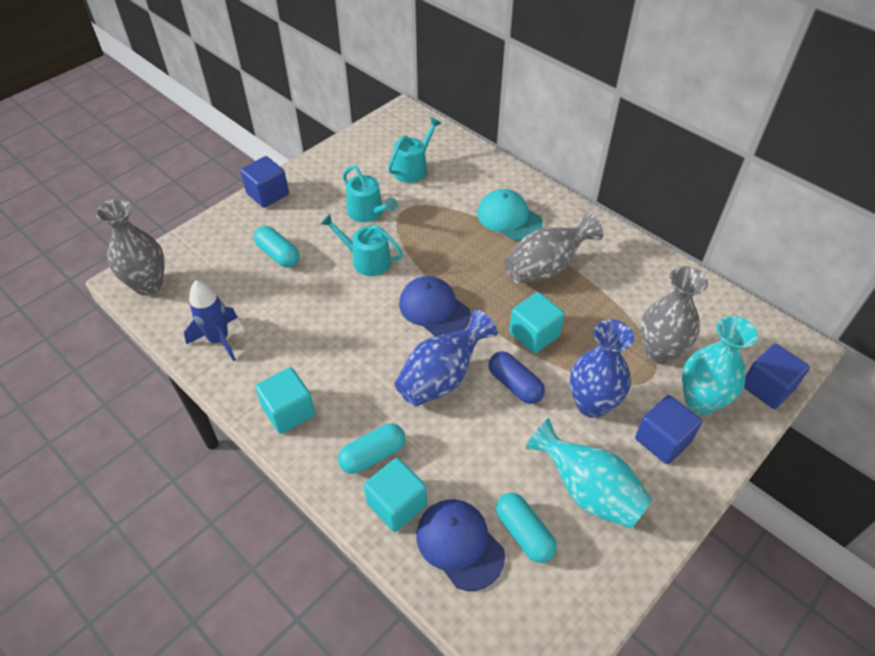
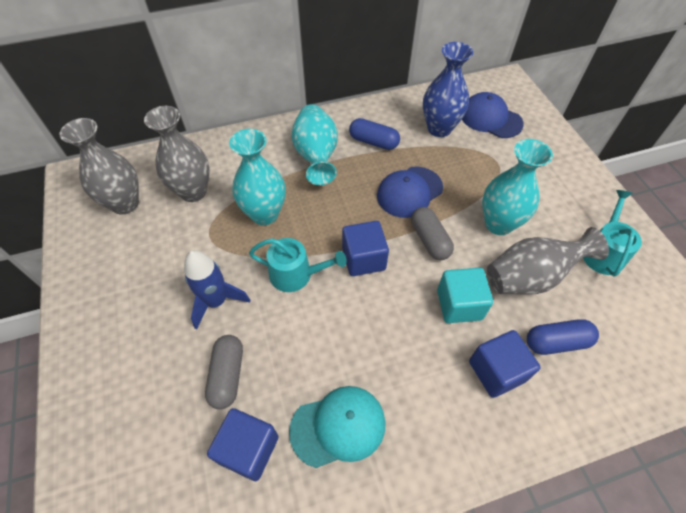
blue capsule: 1 -> 2
blue vase: 2 -> 1
grey capsule: 0 -> 2
turquoise capsule: 3 -> 0
turquoise cube: 3 -> 1
turquoise vase: 2 -> 3
turquoise watering can: 3 -> 2

